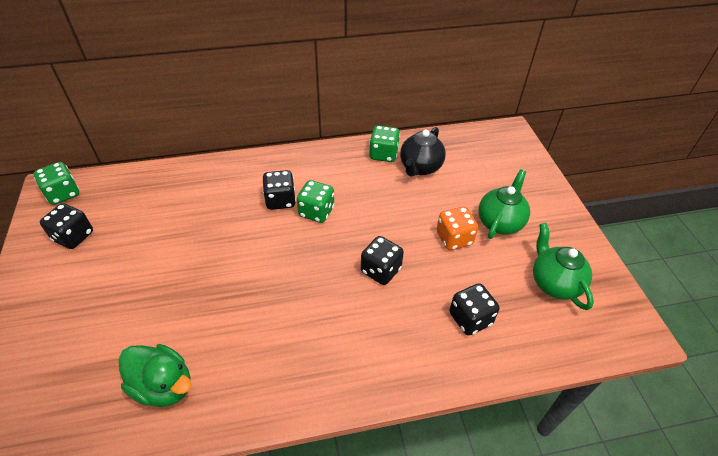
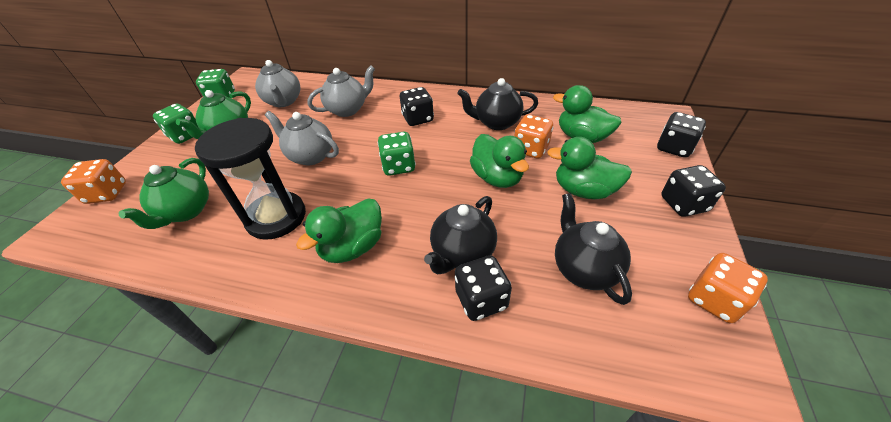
black hourglass: 0 -> 1
black teapot: 1 -> 3
green duck: 1 -> 4
grey teapot: 0 -> 3
orange dice: 1 -> 3

